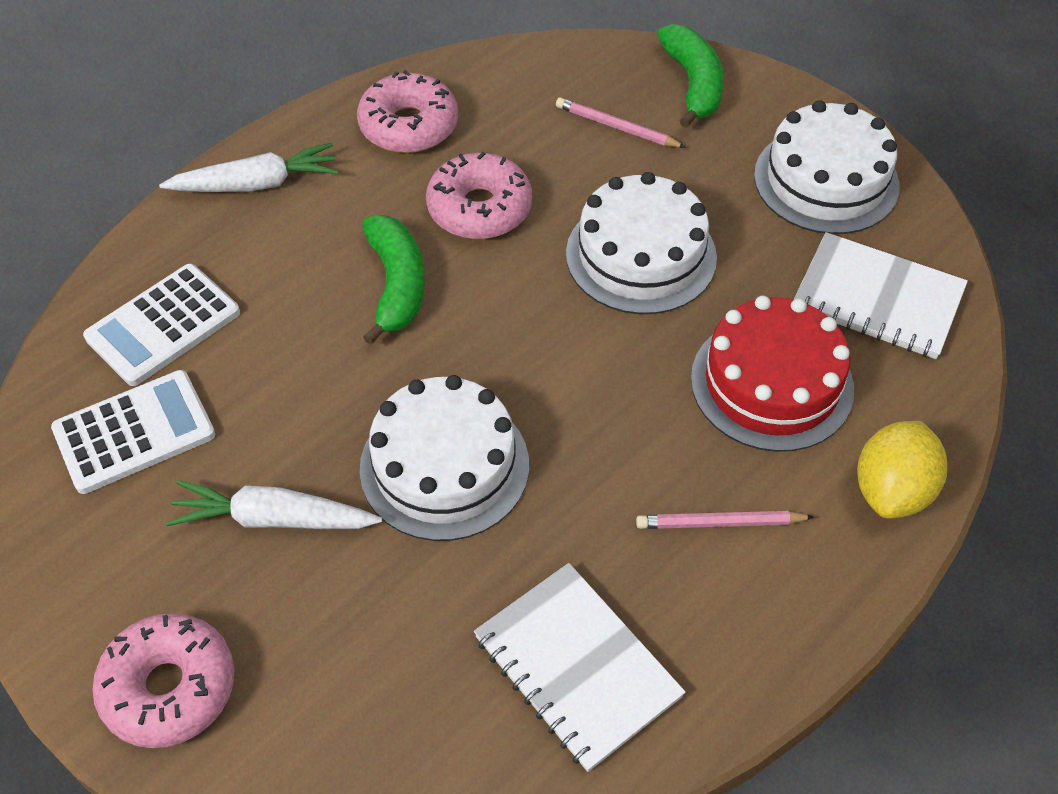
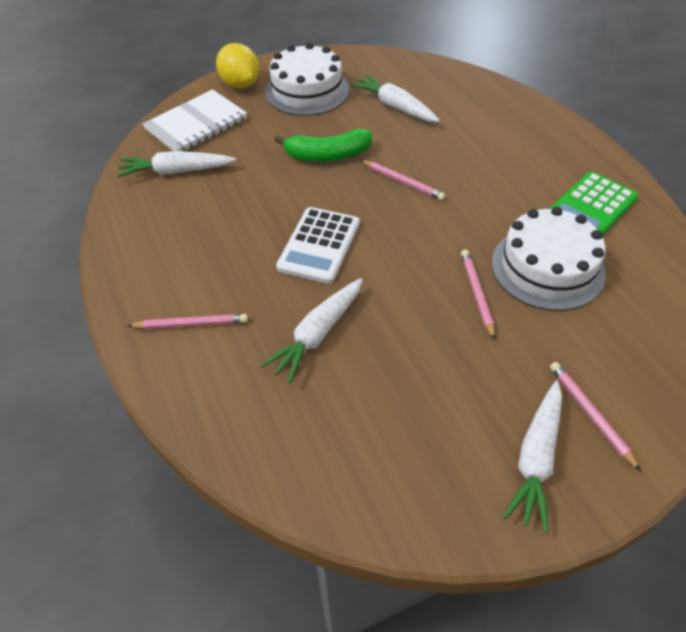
green banana: 2 -> 1
green calculator: 0 -> 1
pink donut: 3 -> 0
pink pencil: 2 -> 4
red cake: 1 -> 0
white cake: 3 -> 2
white calculator: 2 -> 1
white carrot: 2 -> 4
white notebook: 2 -> 1

